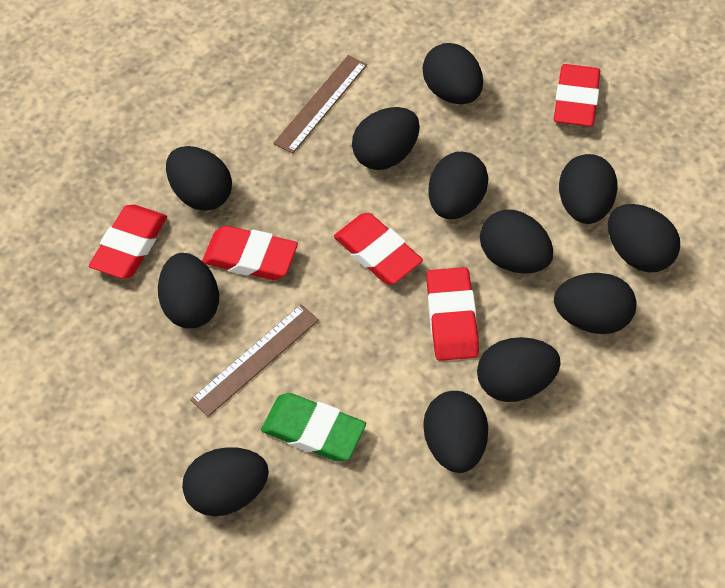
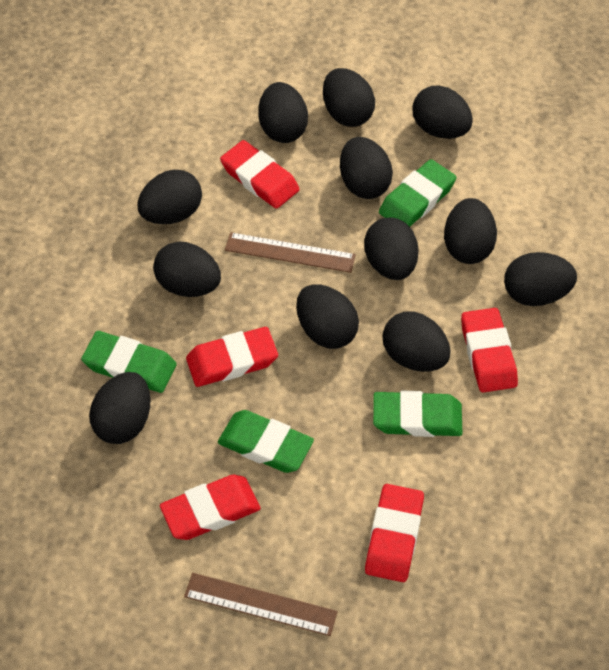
green eraser: 1 -> 4

